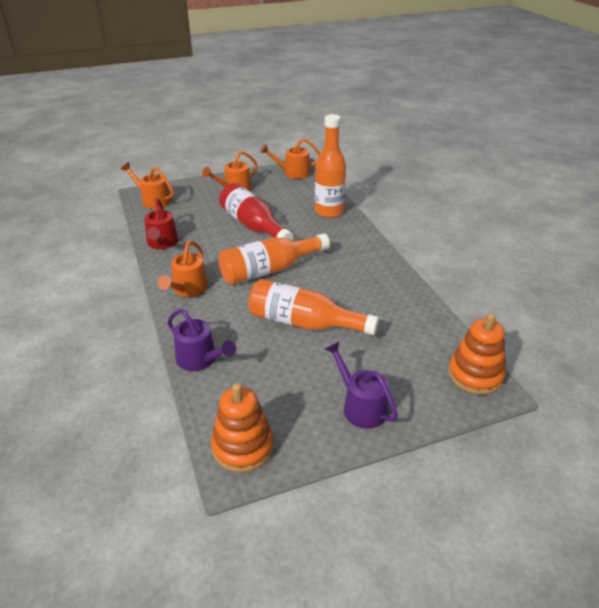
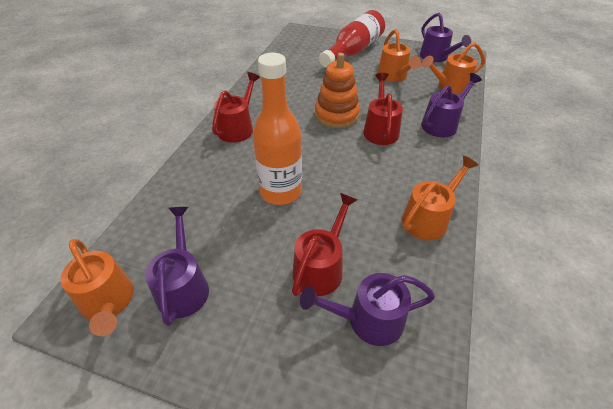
orange bottle: 3 -> 1
orange stacking toy: 2 -> 1
purple watering can: 2 -> 4
red watering can: 1 -> 3

